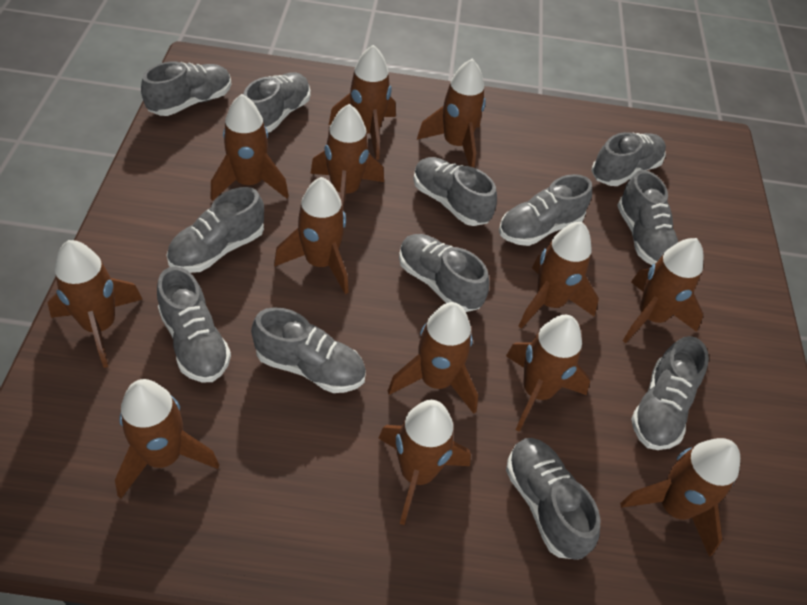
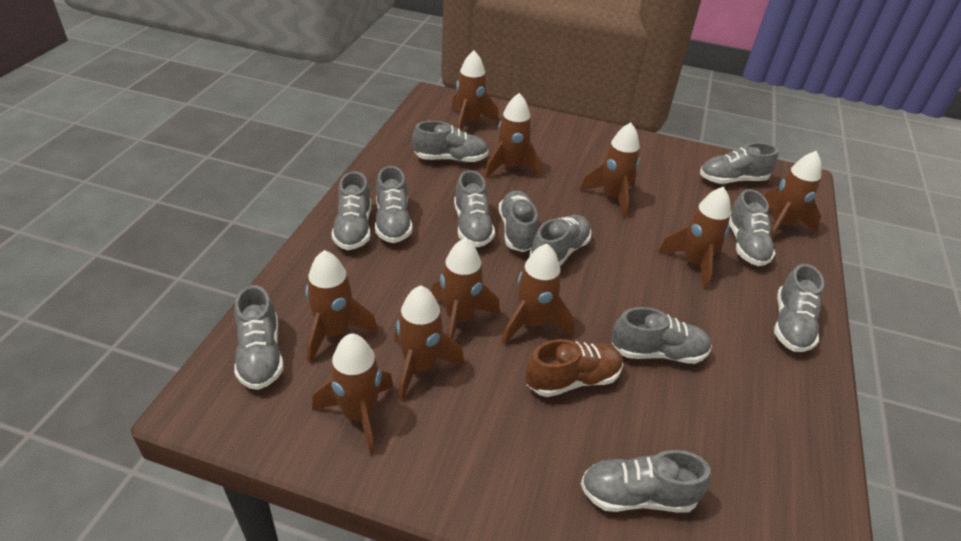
brown rocket: 13 -> 10
brown shoe: 0 -> 1

